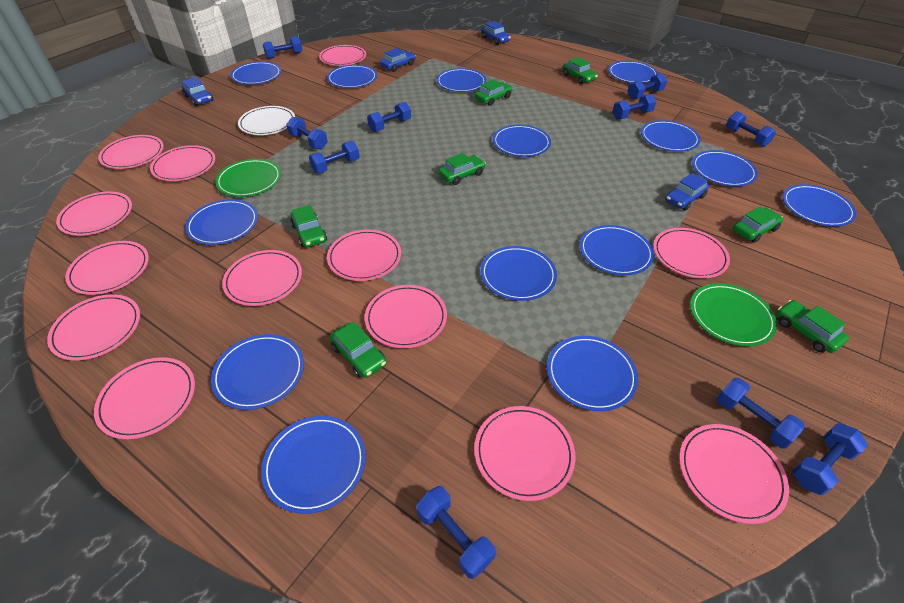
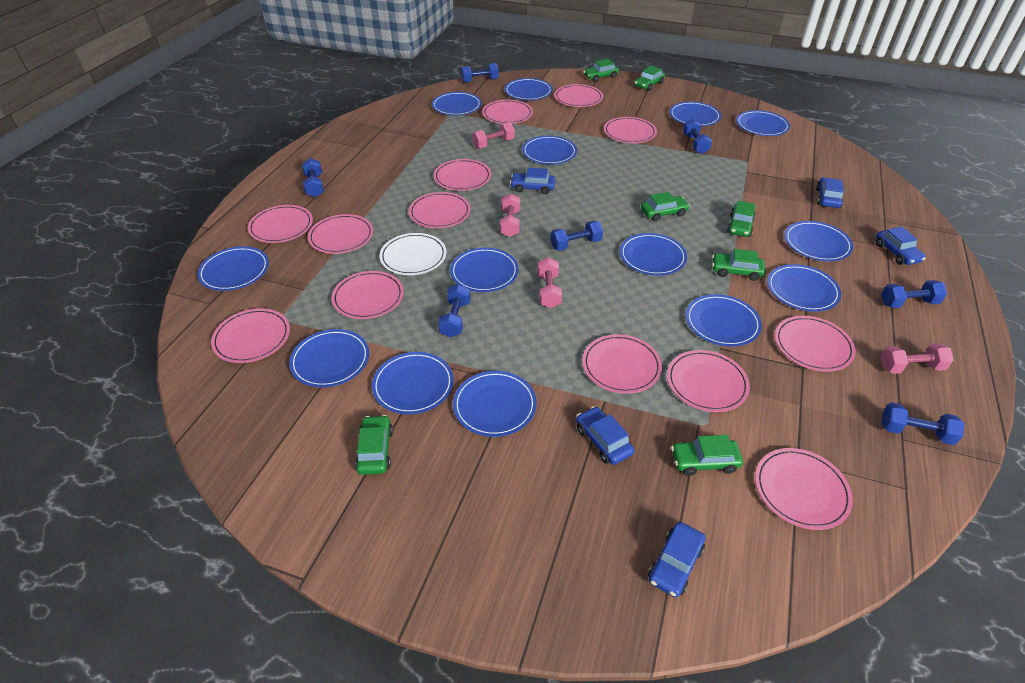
blue car: 4 -> 5
blue dumbbell: 10 -> 7
green plate: 2 -> 0
pink dumbbell: 0 -> 4

